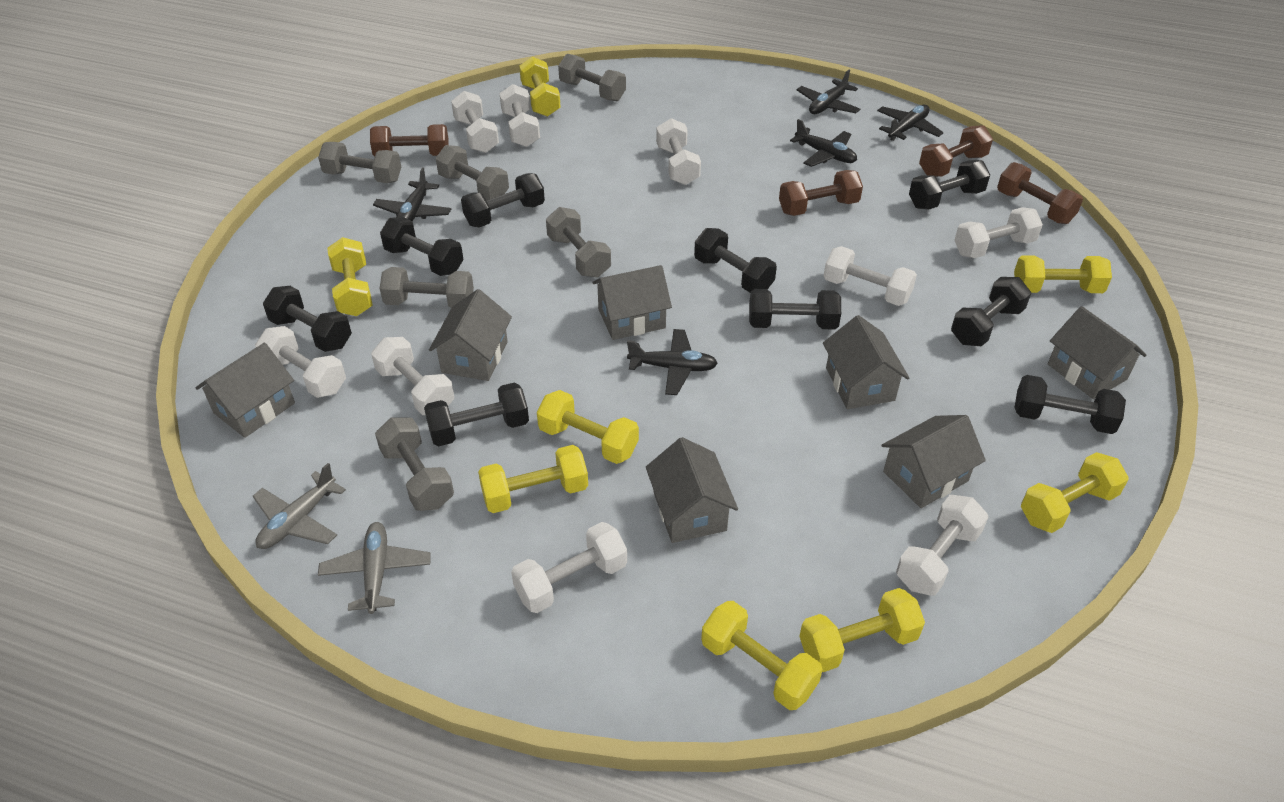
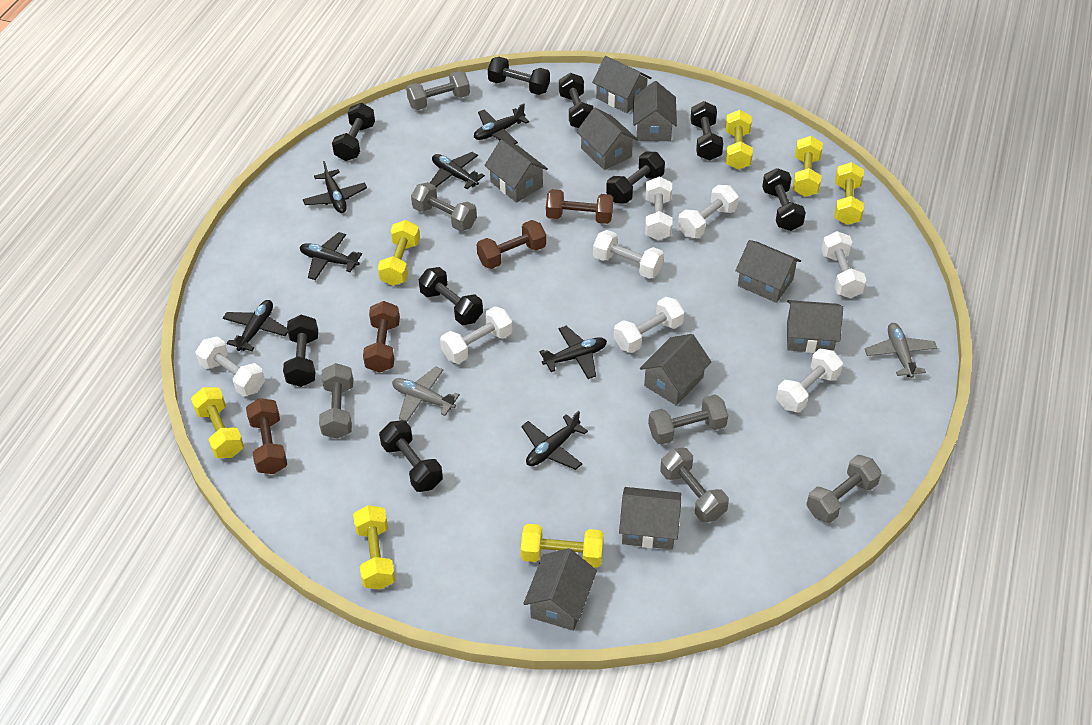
black plane: 5 -> 7
grey house: 7 -> 9
white dumbbell: 9 -> 8
yellow dumbbell: 8 -> 7

